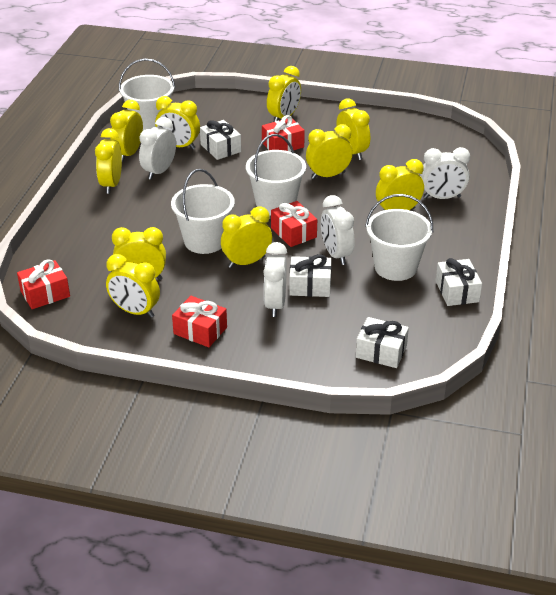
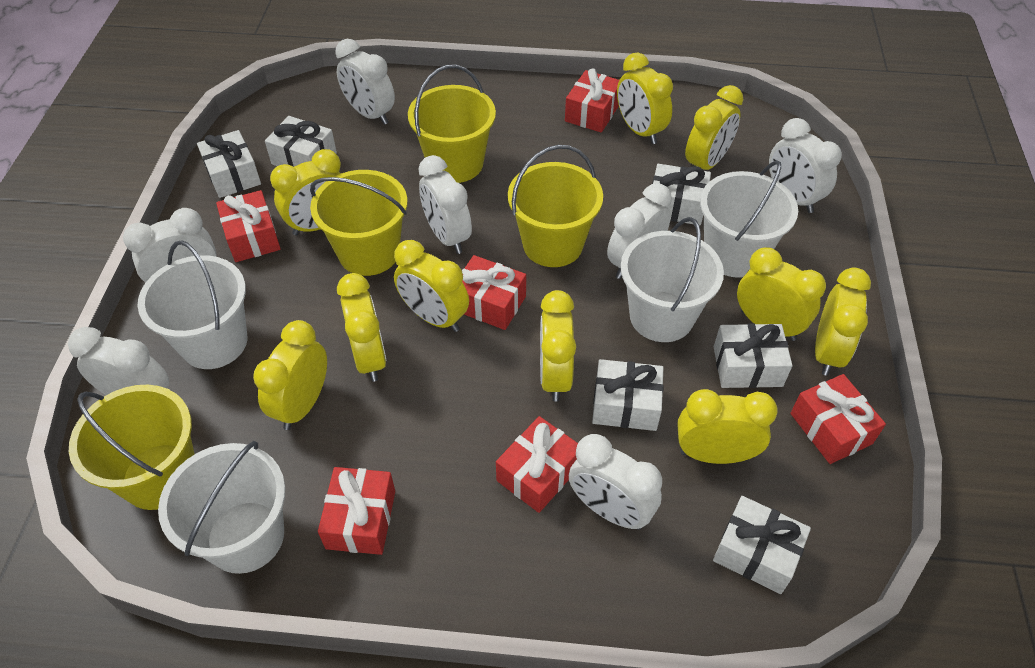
red gift: 4 -> 6
white clock: 4 -> 7
white gift: 4 -> 6
yellow bucket: 0 -> 4

